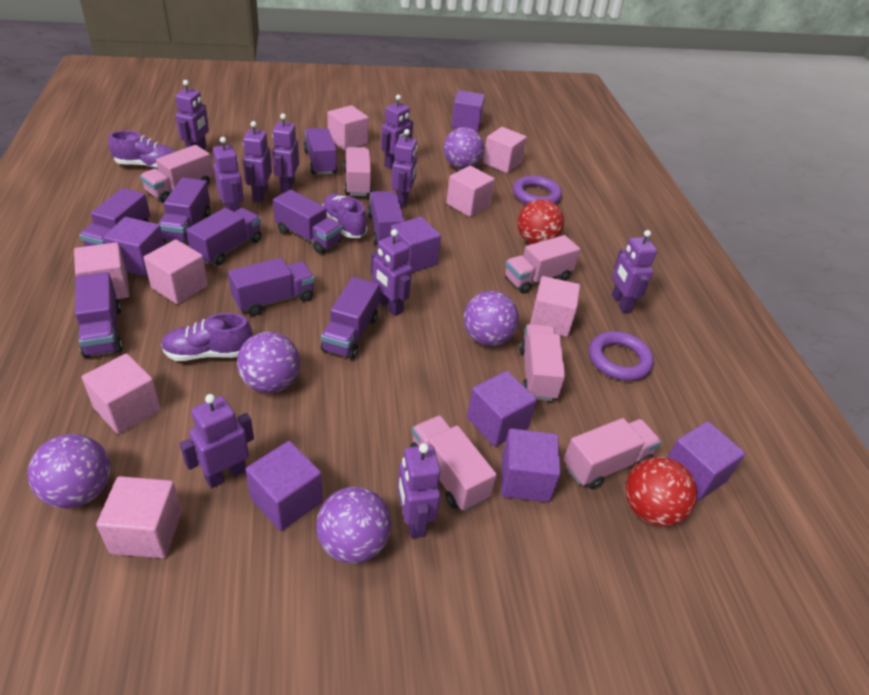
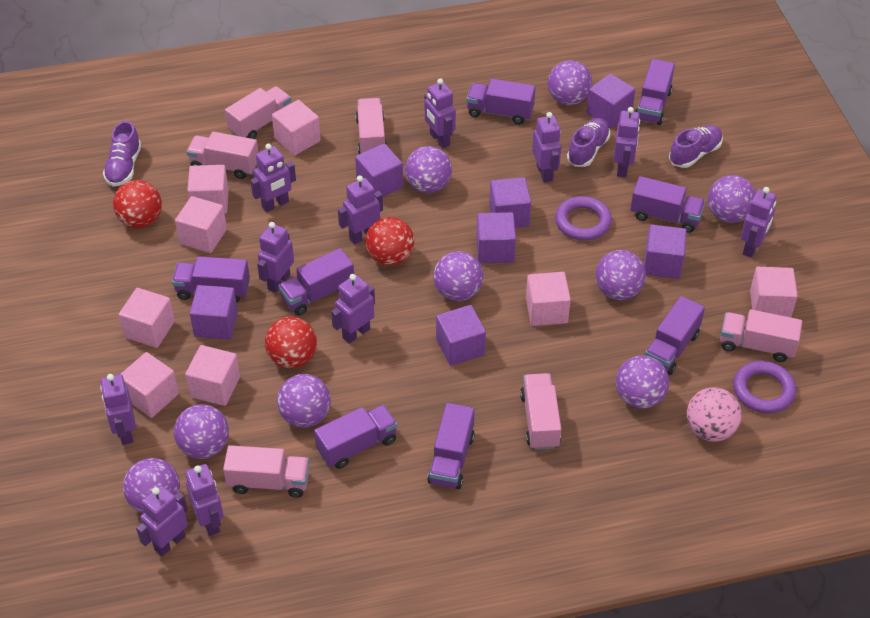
pink ball: 0 -> 1
purple ball: 5 -> 9
purple robot: 10 -> 11
purple truck: 9 -> 8
red ball: 2 -> 3

